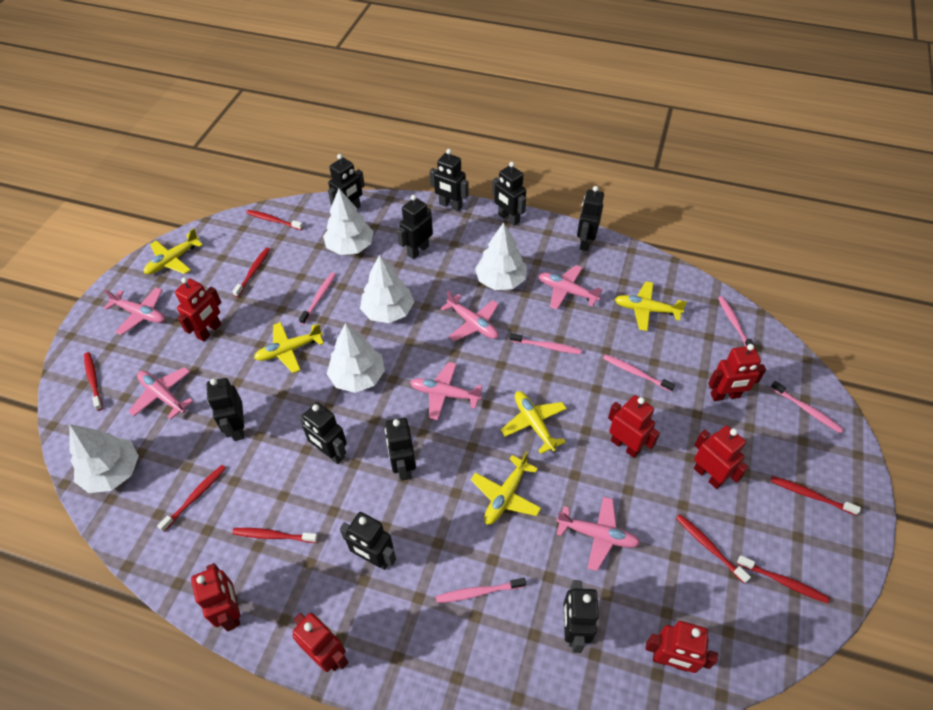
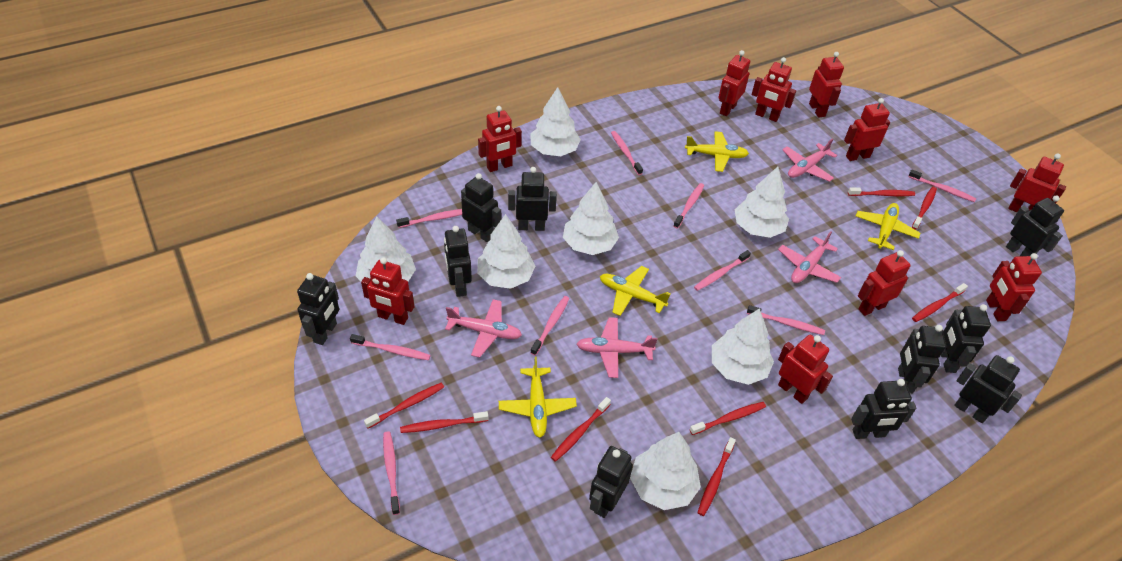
pink plane: 6 -> 4
pink toothbrush: 6 -> 9
red robot: 7 -> 10
white tree: 5 -> 7
yellow plane: 5 -> 4

